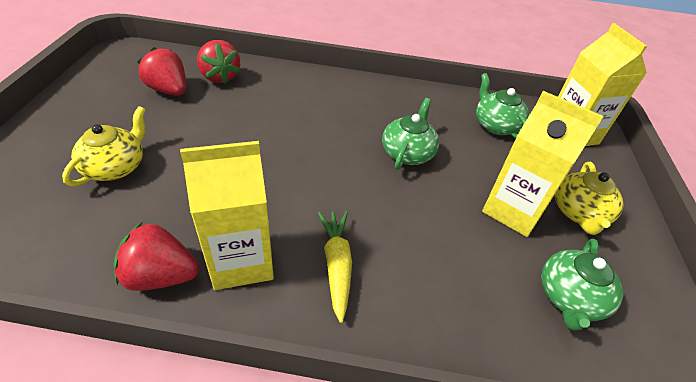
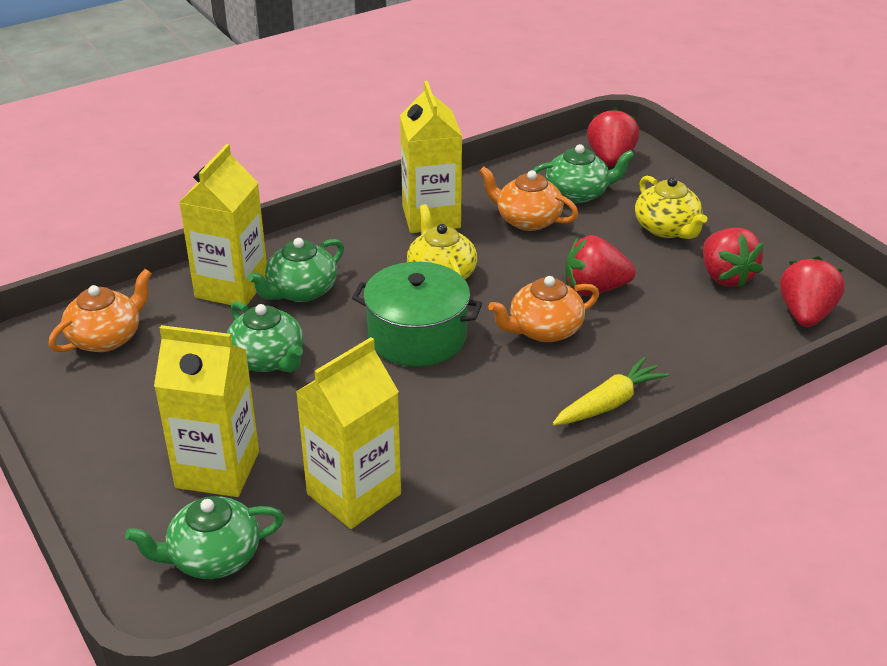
green pot: 0 -> 1
green teapot: 3 -> 4
orange teapot: 0 -> 3
red strawberry: 3 -> 4
yellow carton: 3 -> 4

